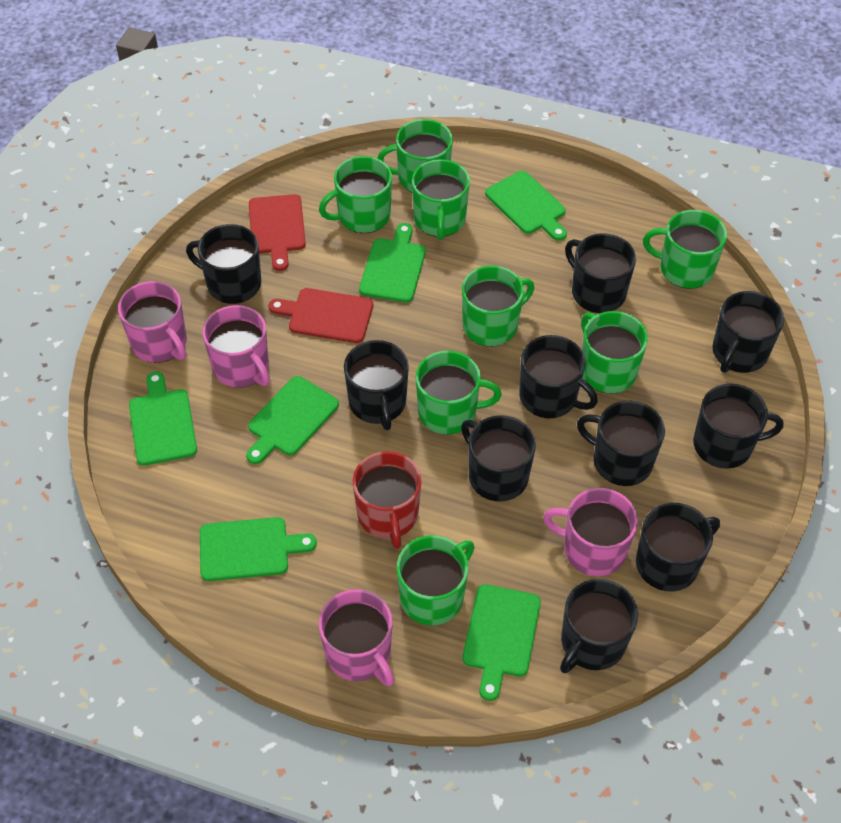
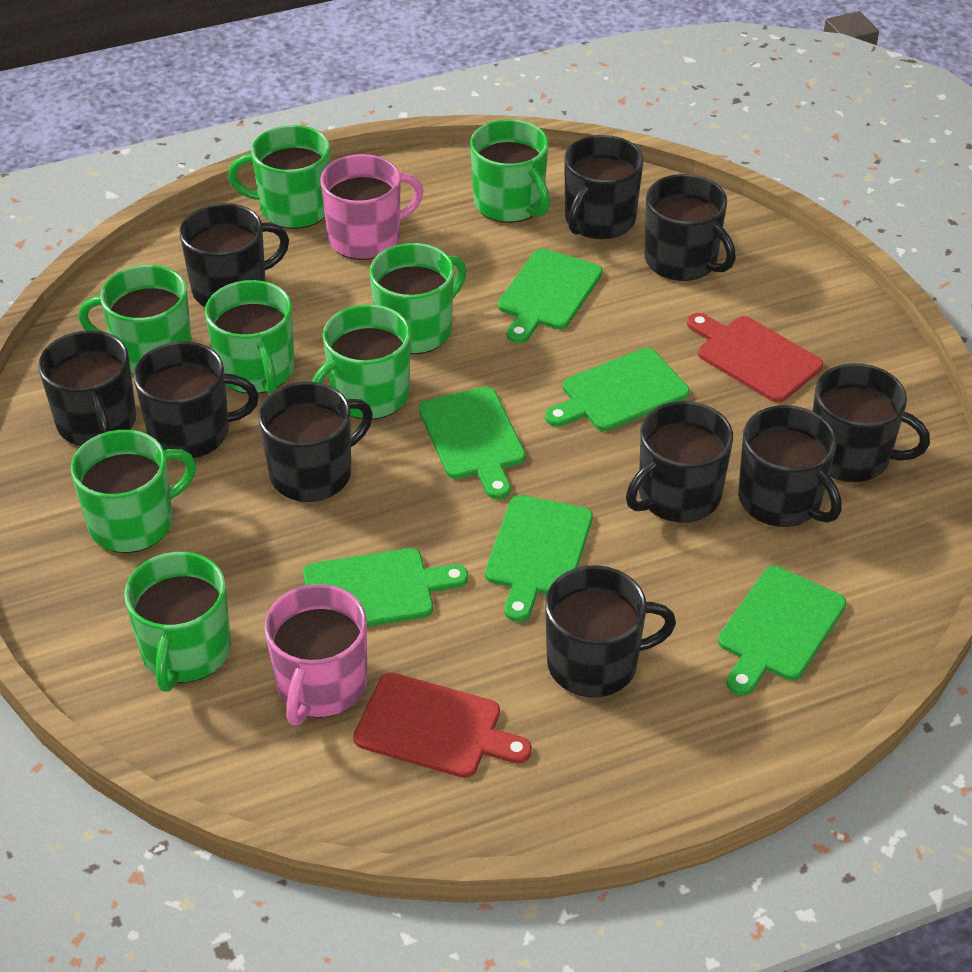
pink mug: 4 -> 2
red mug: 1 -> 0

